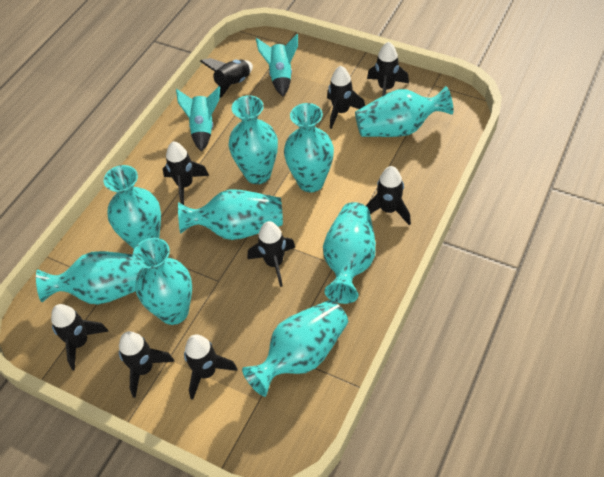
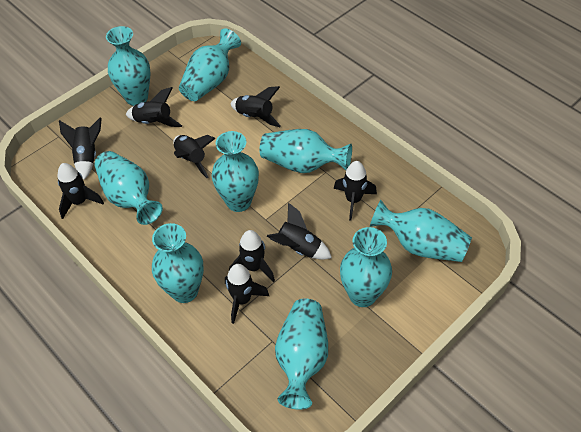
turquoise rocket: 2 -> 0

